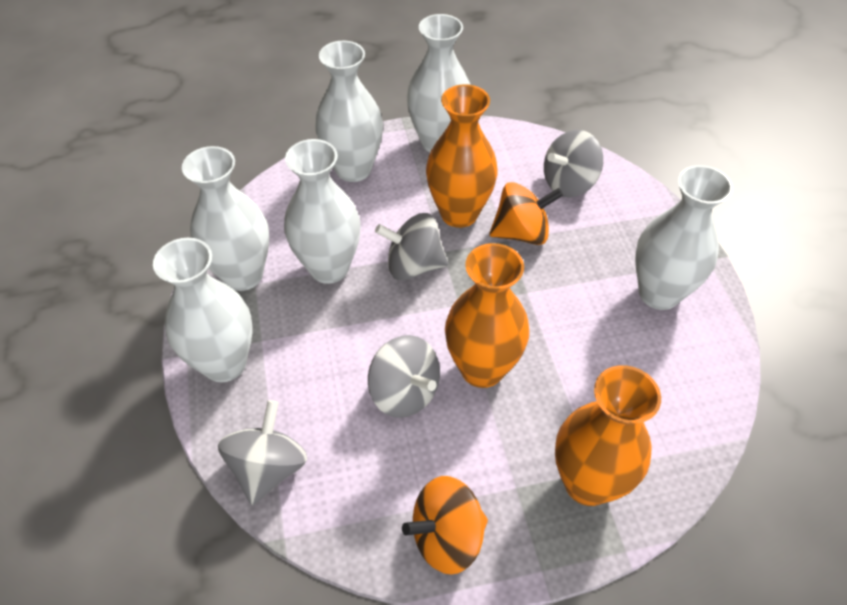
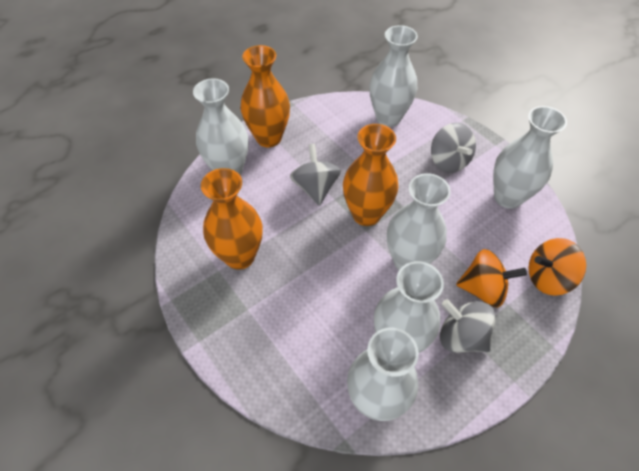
grey spinning top: 4 -> 3

